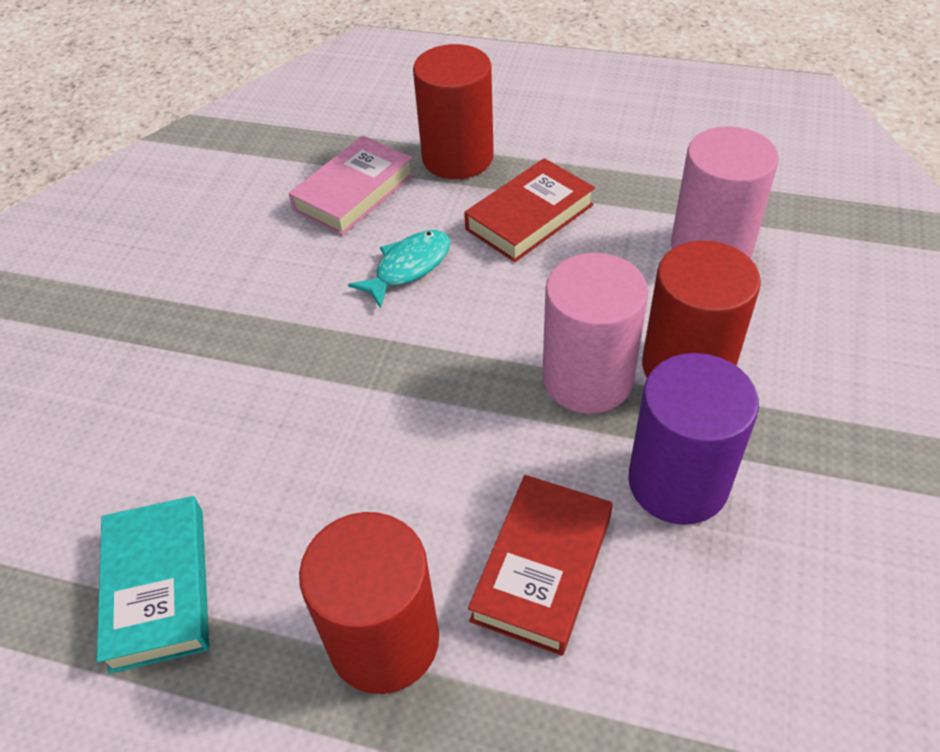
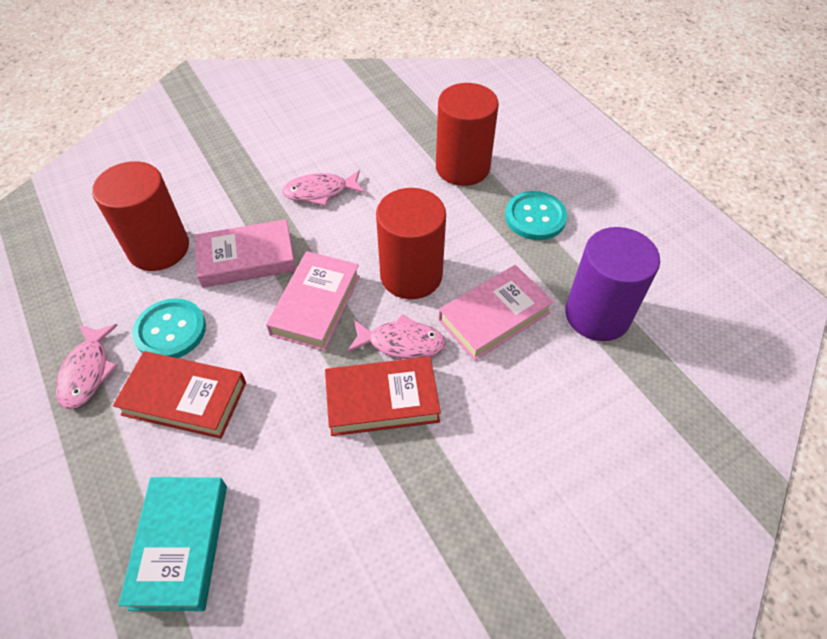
pink book: 1 -> 3
pink cylinder: 2 -> 0
pink fish: 0 -> 3
turquoise button: 0 -> 2
turquoise fish: 1 -> 0

